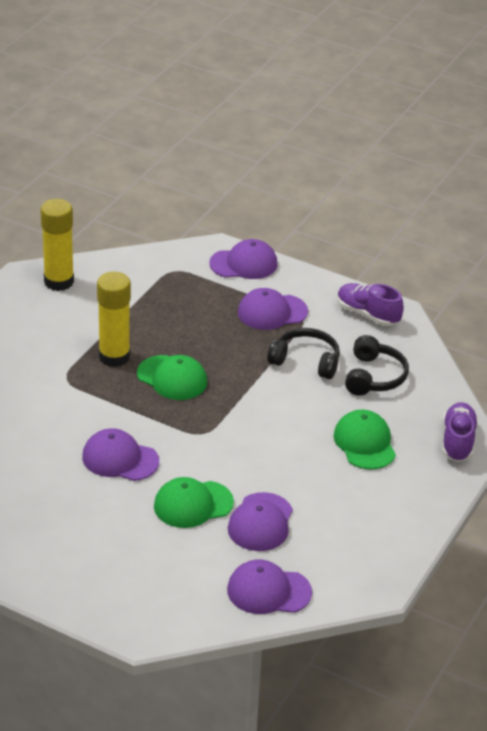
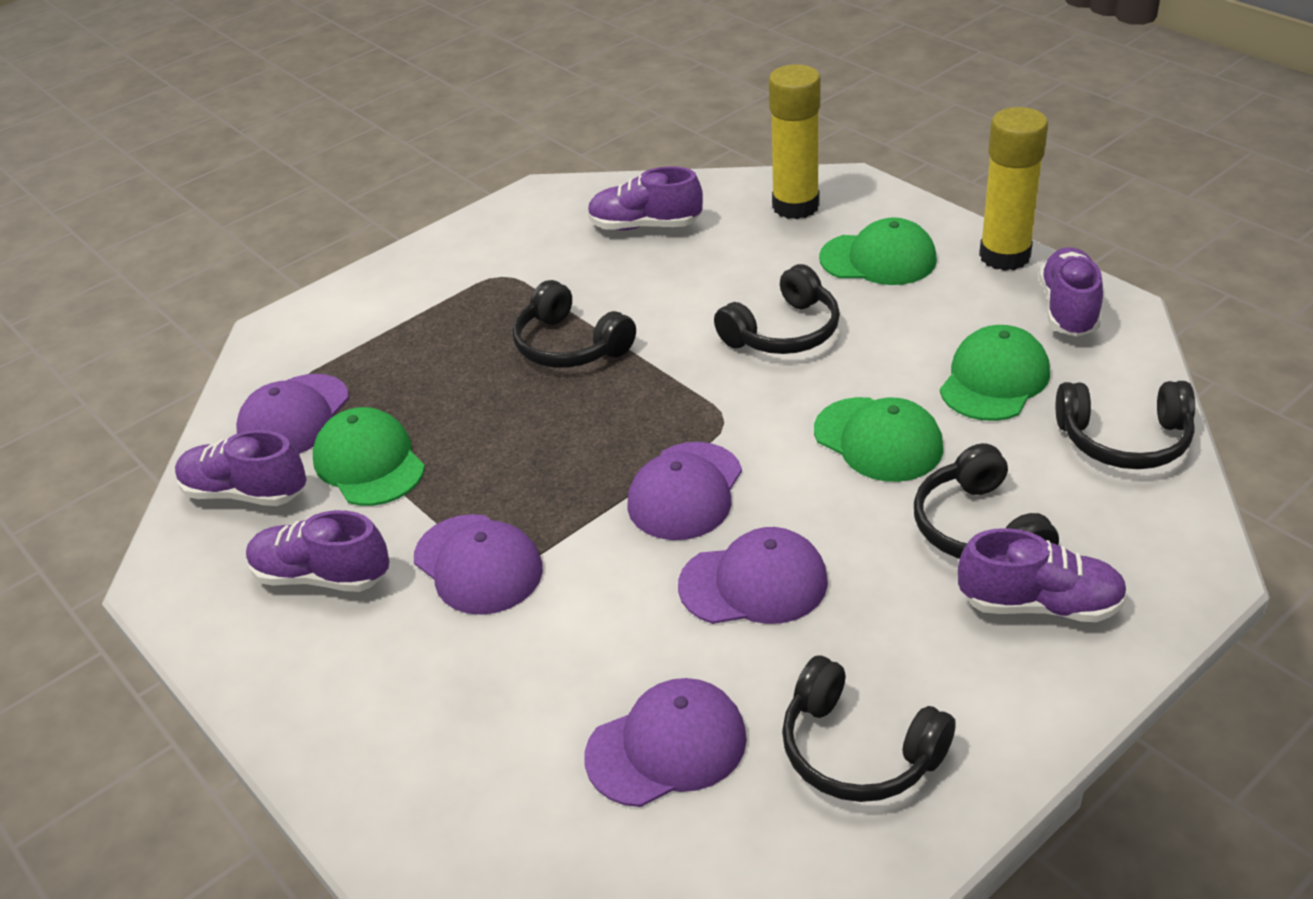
black headphones: 2 -> 5
green cap: 3 -> 4
purple shoe: 2 -> 5

